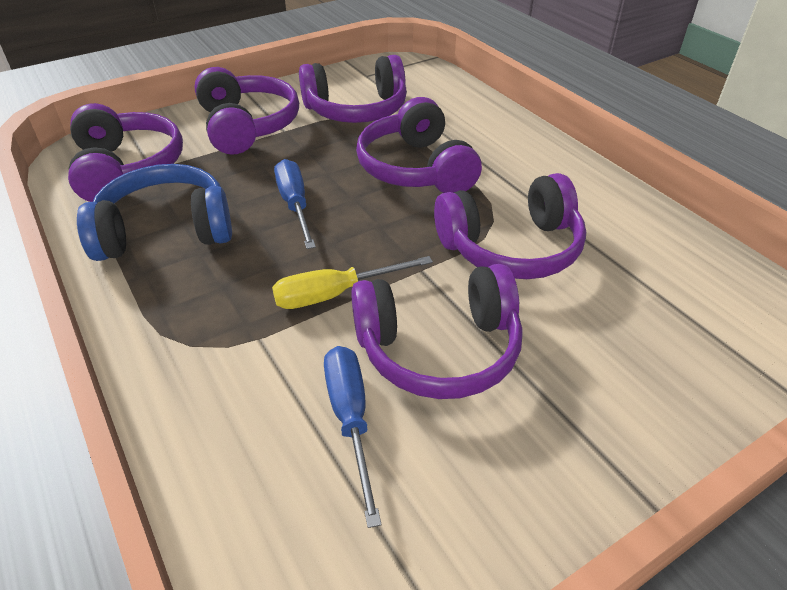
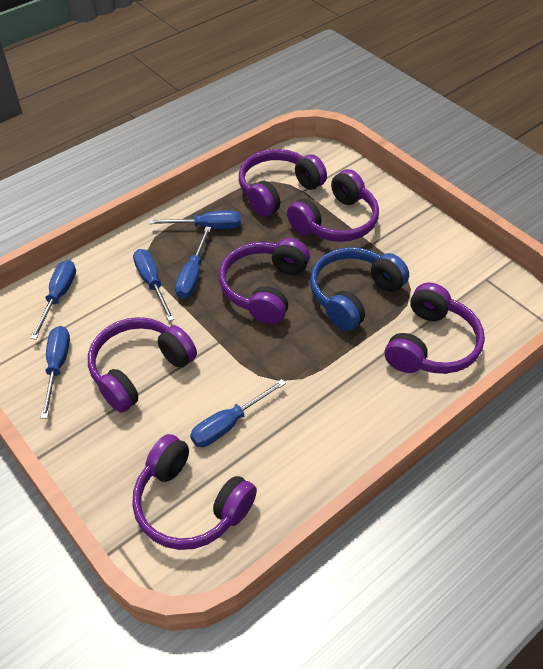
blue screwdriver: 2 -> 6
yellow screwdriver: 1 -> 0

